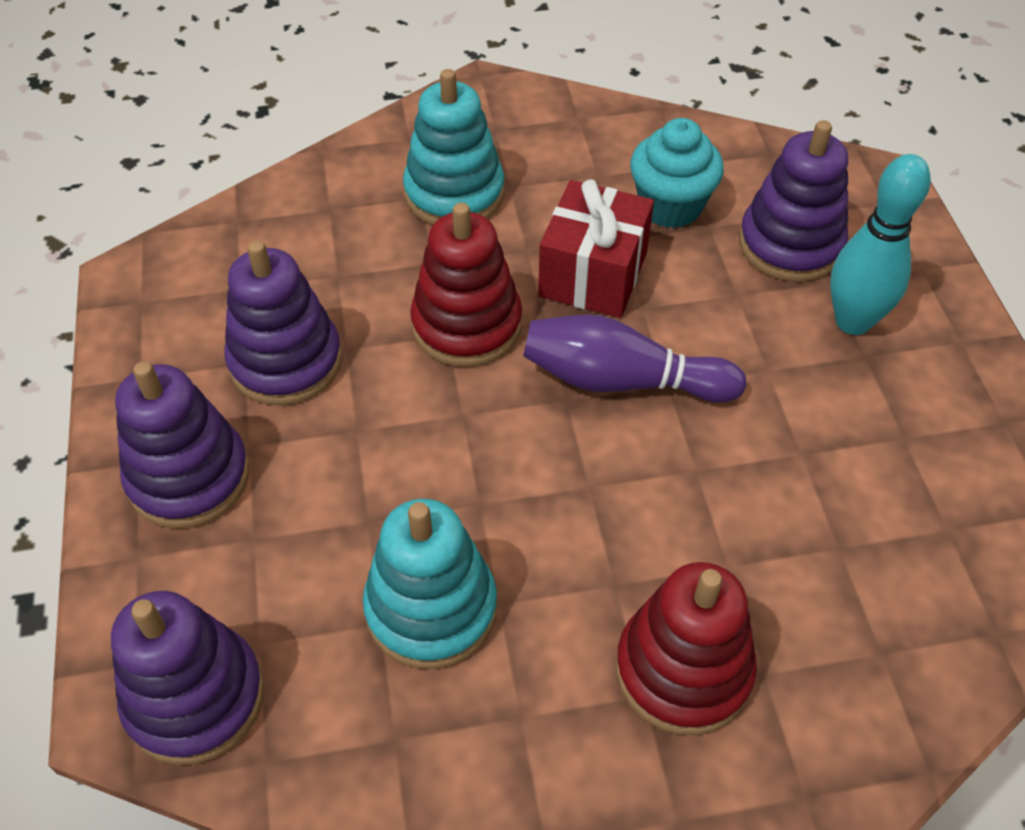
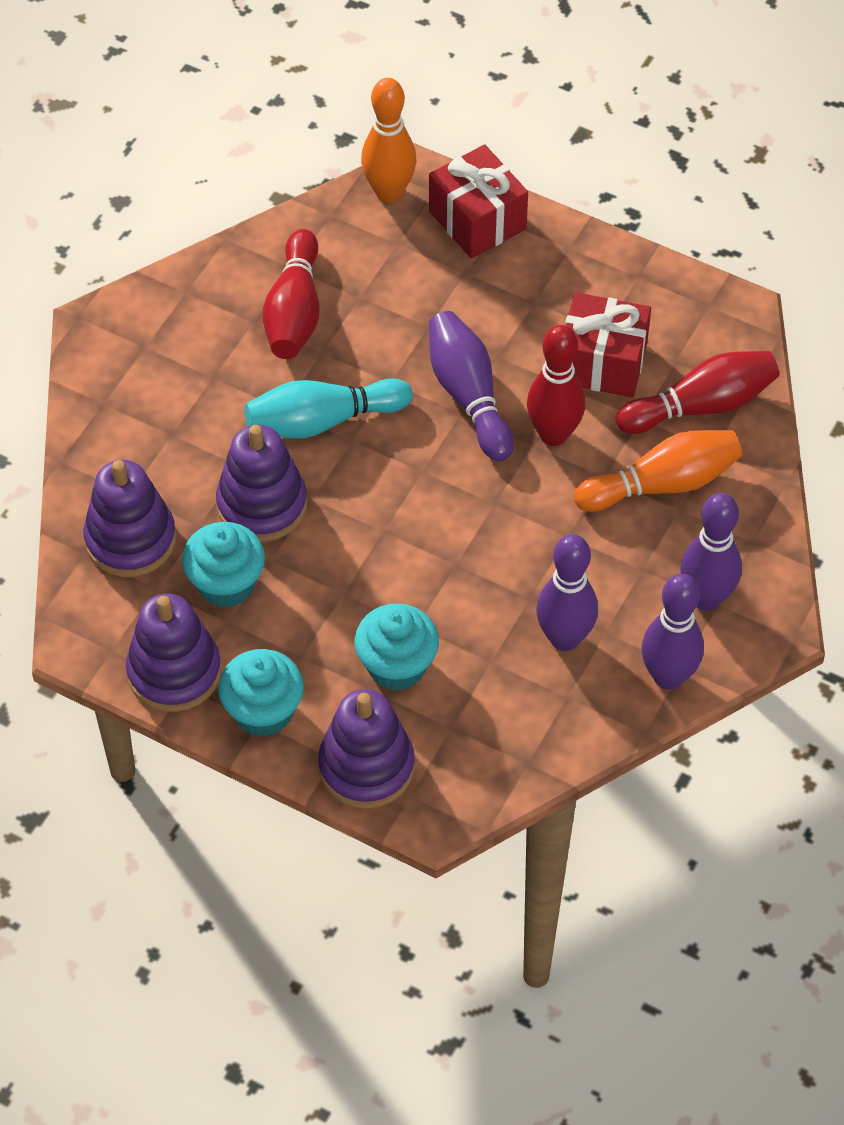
orange bowling pin: 0 -> 2
purple bowling pin: 1 -> 4
red bowling pin: 0 -> 3
red gift: 1 -> 2
red stacking toy: 2 -> 0
turquoise cupcake: 1 -> 3
turquoise stacking toy: 2 -> 0

